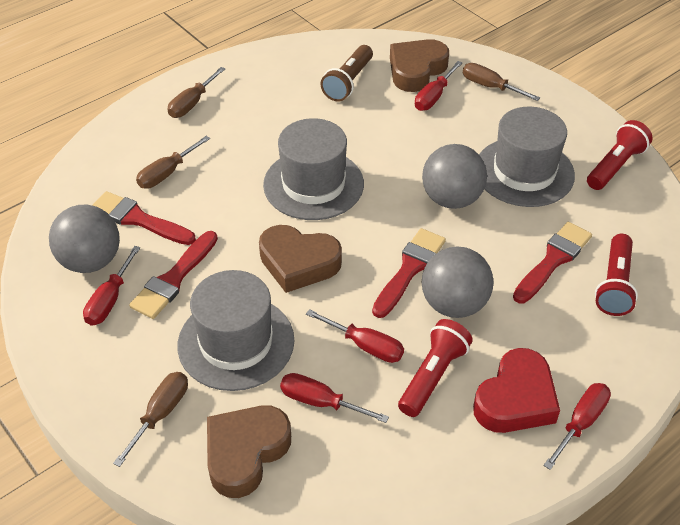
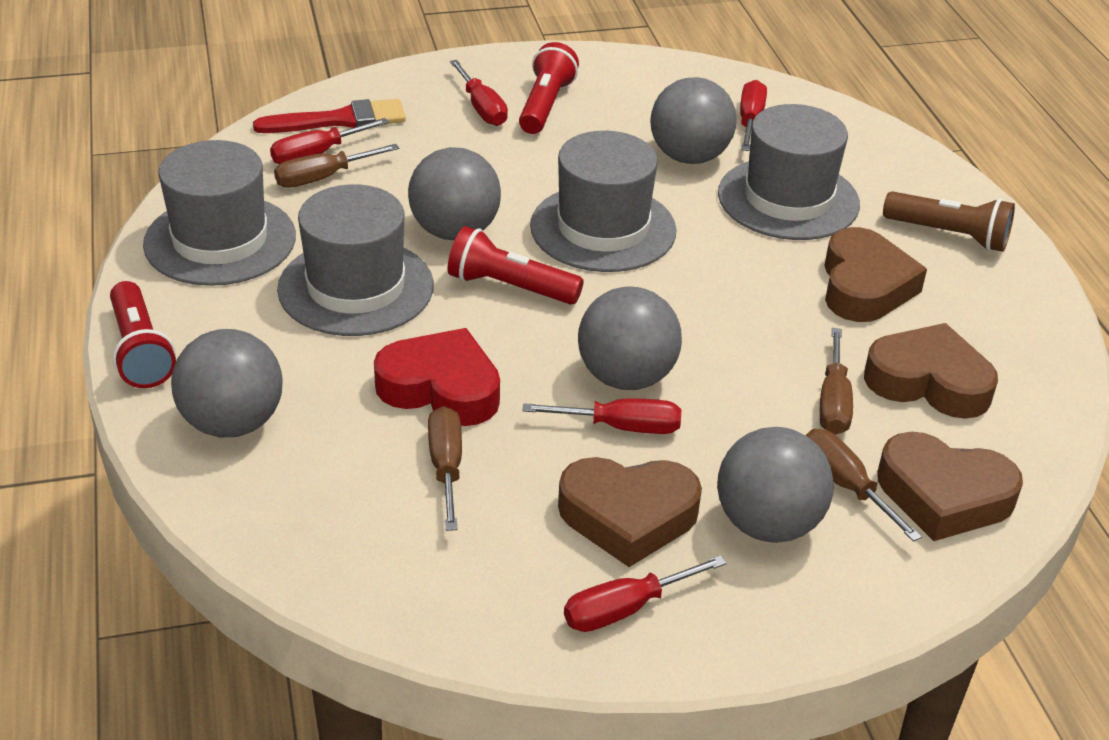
brown heart: 3 -> 4
grey ball: 3 -> 5
grey hat: 3 -> 4
red brush: 4 -> 1

